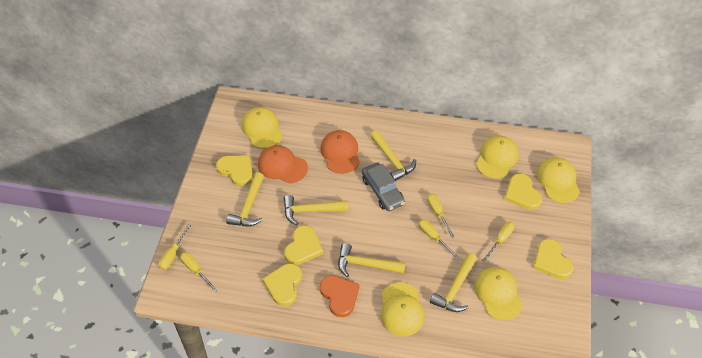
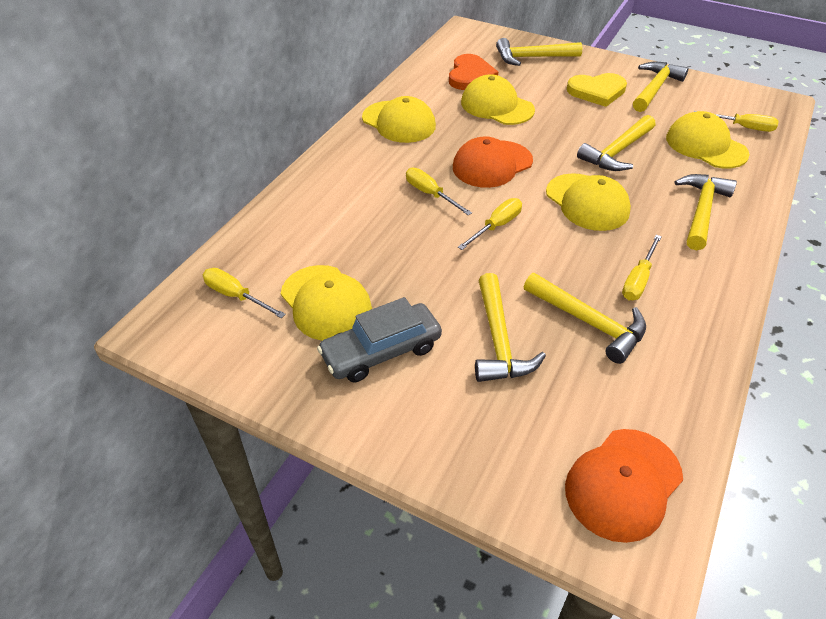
yellow hammer: 5 -> 6
yellow heart: 5 -> 1

